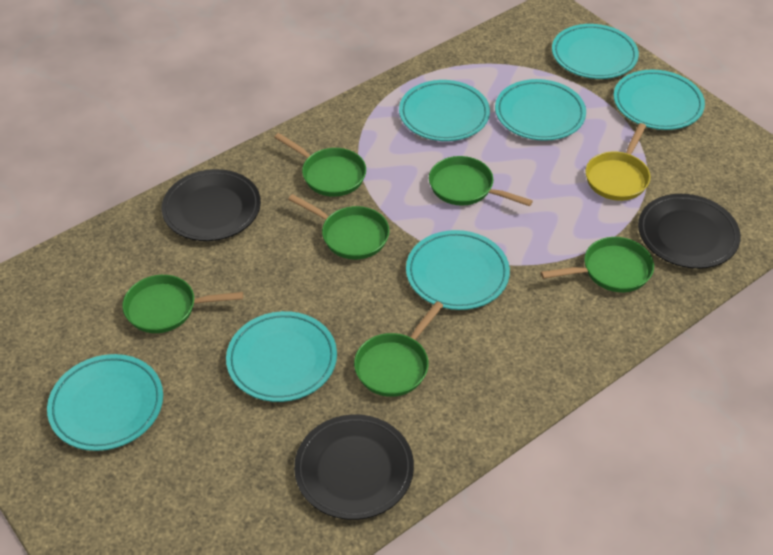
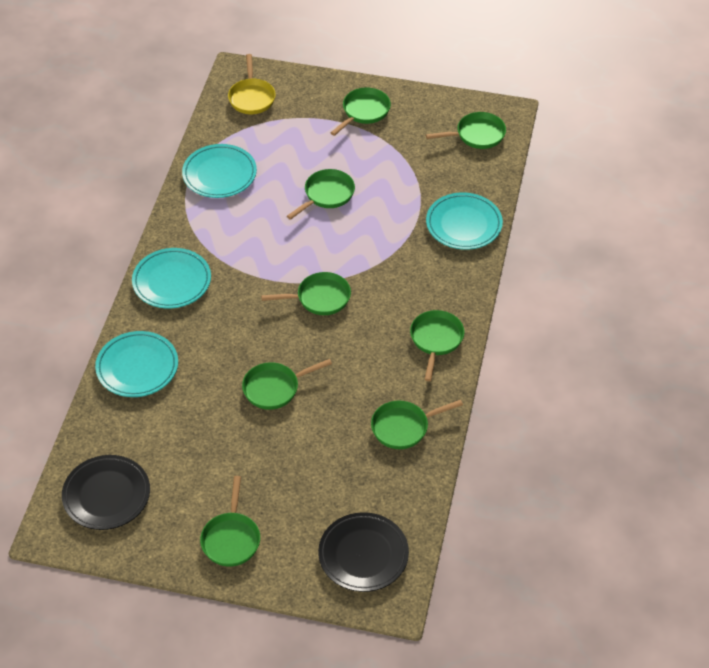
black plate: 3 -> 2
green pan: 6 -> 8
turquoise plate: 7 -> 4

